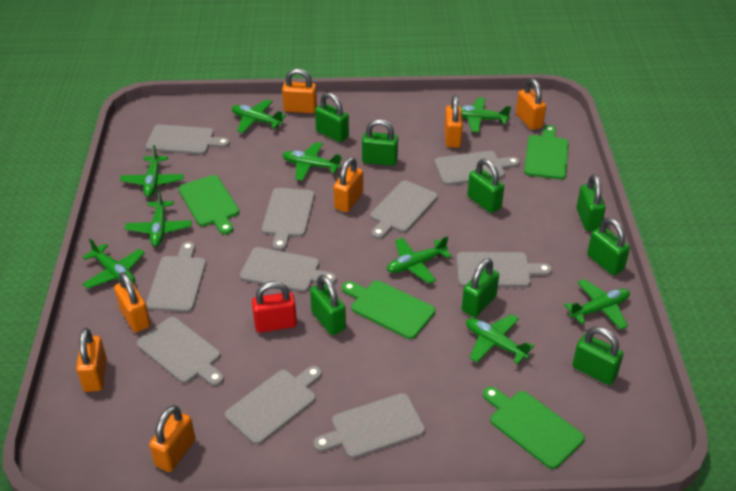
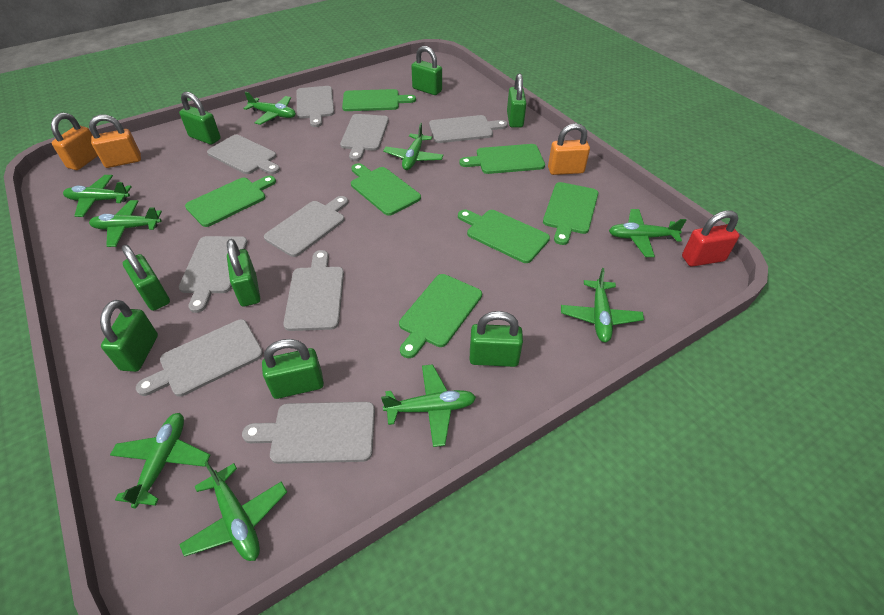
green cutting board: 4 -> 7
grey cutting board: 10 -> 9
orange padlock: 7 -> 3

